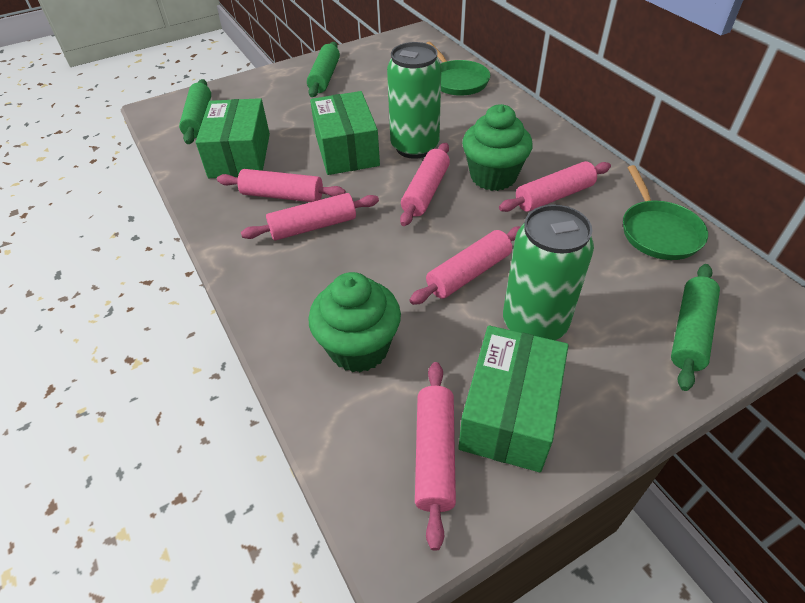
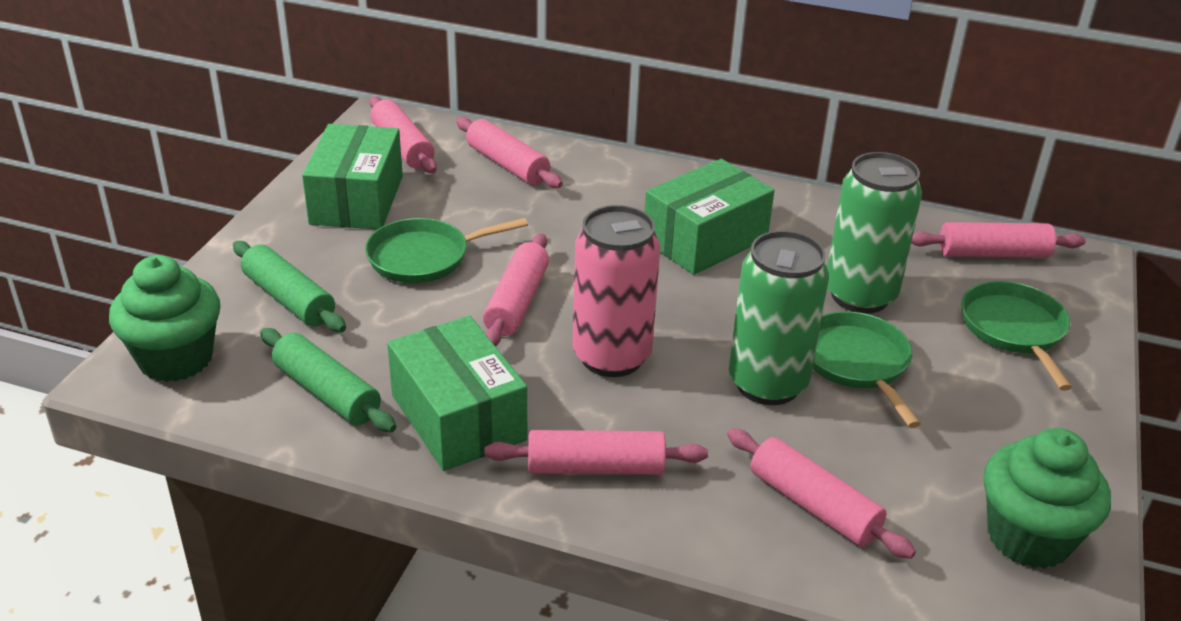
green pan: 2 -> 3
green rolling pin: 3 -> 2
pink can: 0 -> 1

